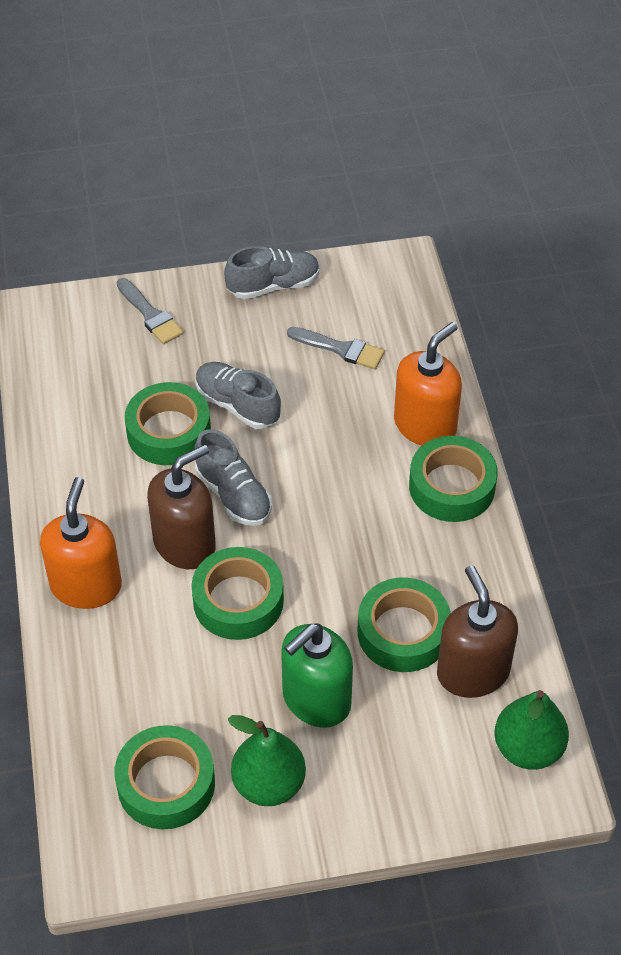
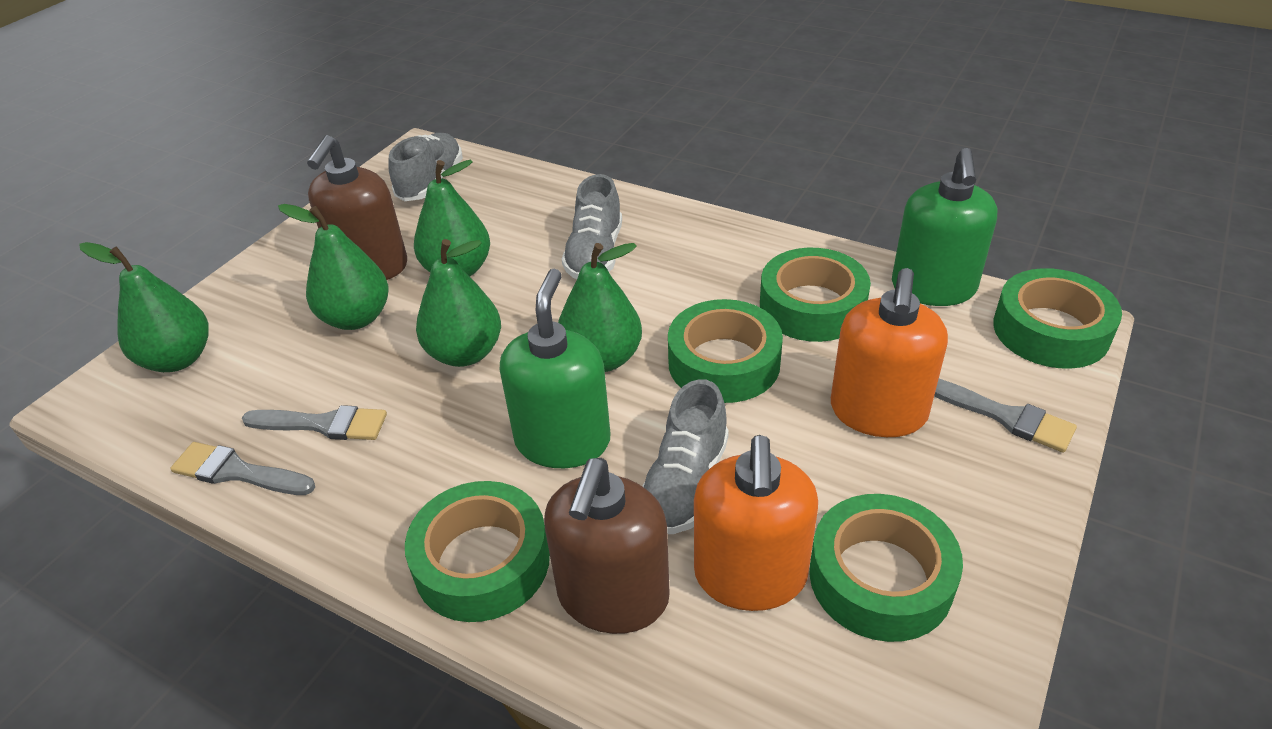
green pear: 2 -> 5
green soap dispenser: 1 -> 2
grey brush: 2 -> 3

